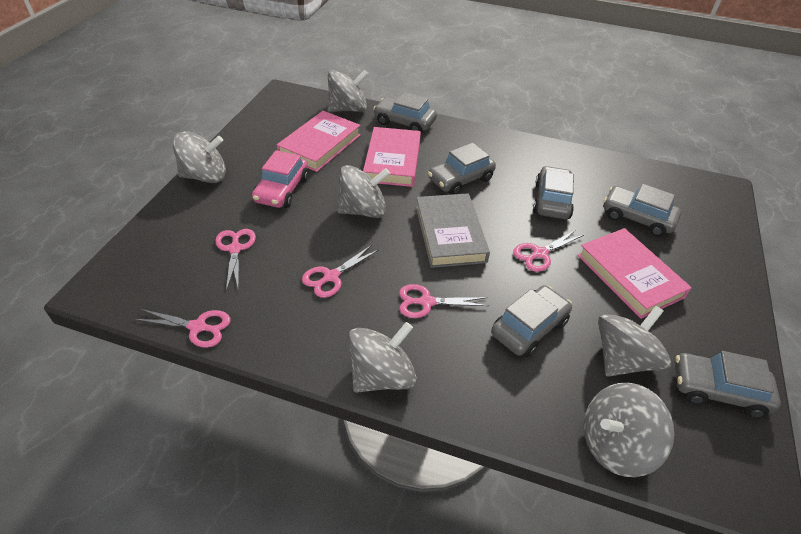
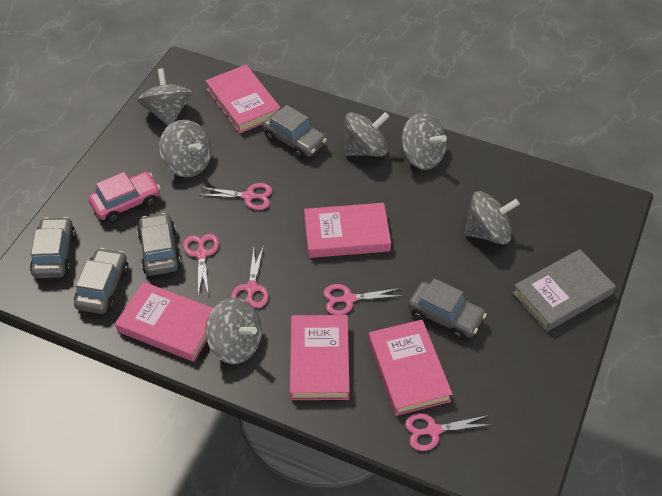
grey car: 6 -> 5
pink book: 3 -> 5

